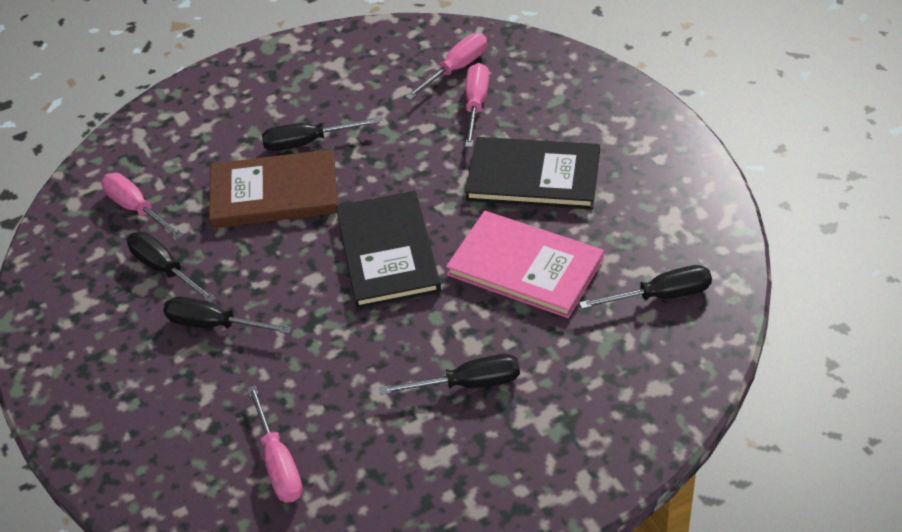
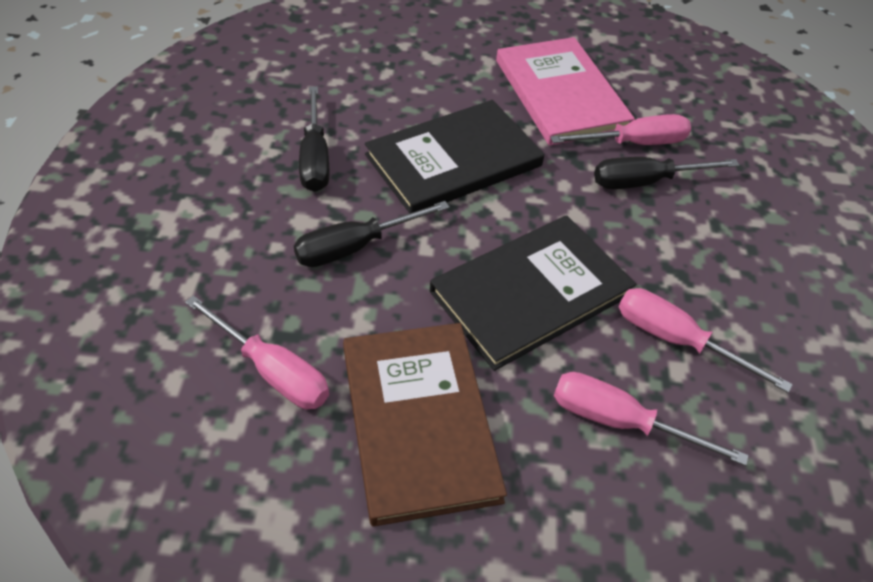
black screwdriver: 5 -> 3

